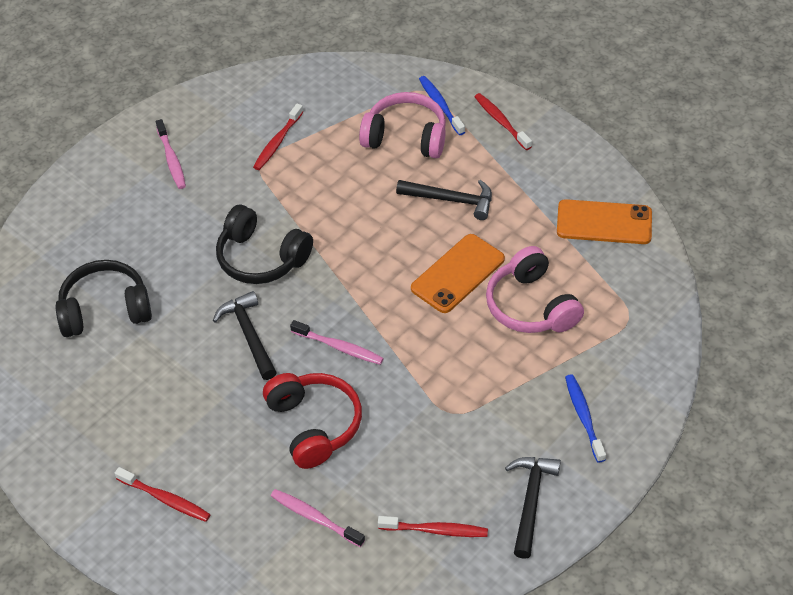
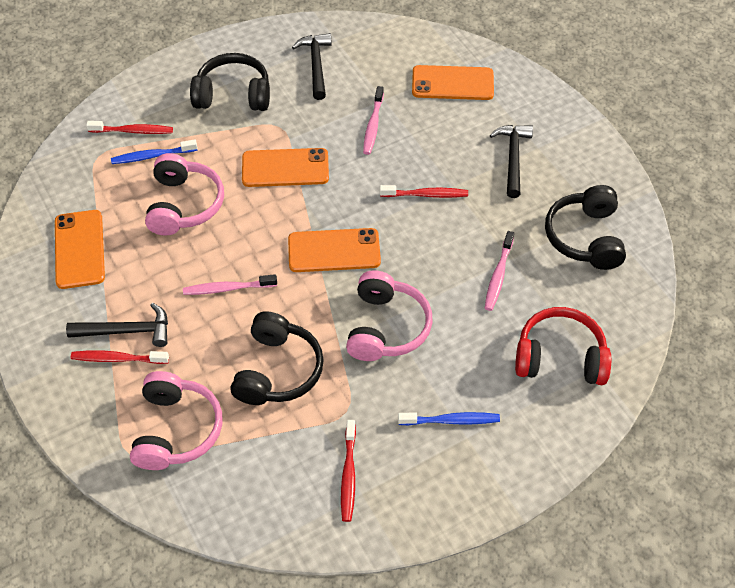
black headphones: 2 -> 3
orange phone: 2 -> 4
pink headphones: 2 -> 3

